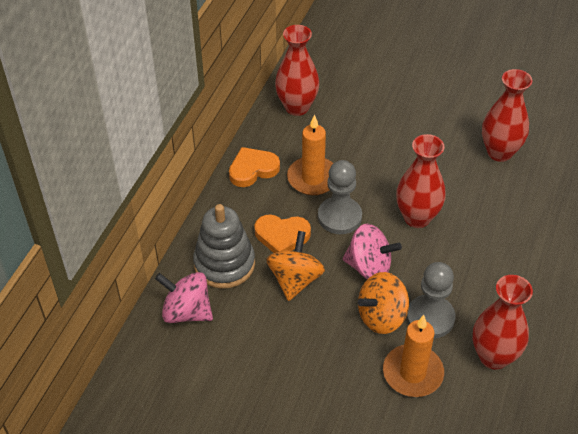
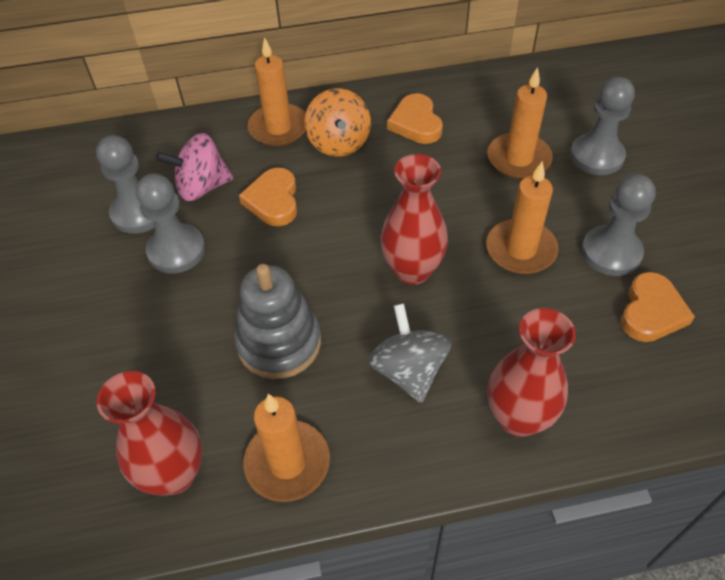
grey pawn: 2 -> 4
grey spinning top: 0 -> 1
orange candle: 2 -> 4
orange heart: 2 -> 3
orange spinning top: 2 -> 1
pink spinning top: 2 -> 1
red vase: 4 -> 3

